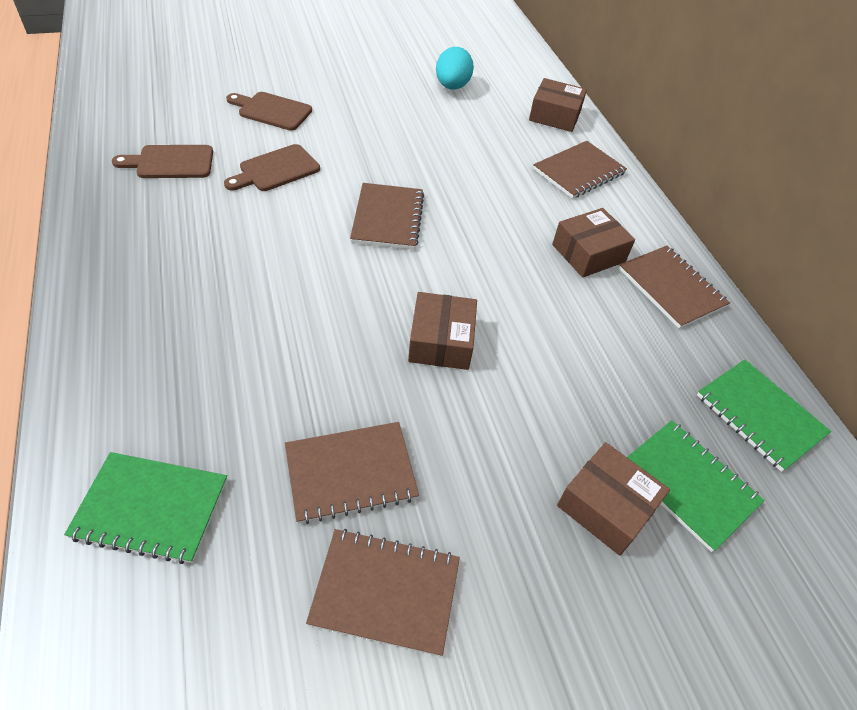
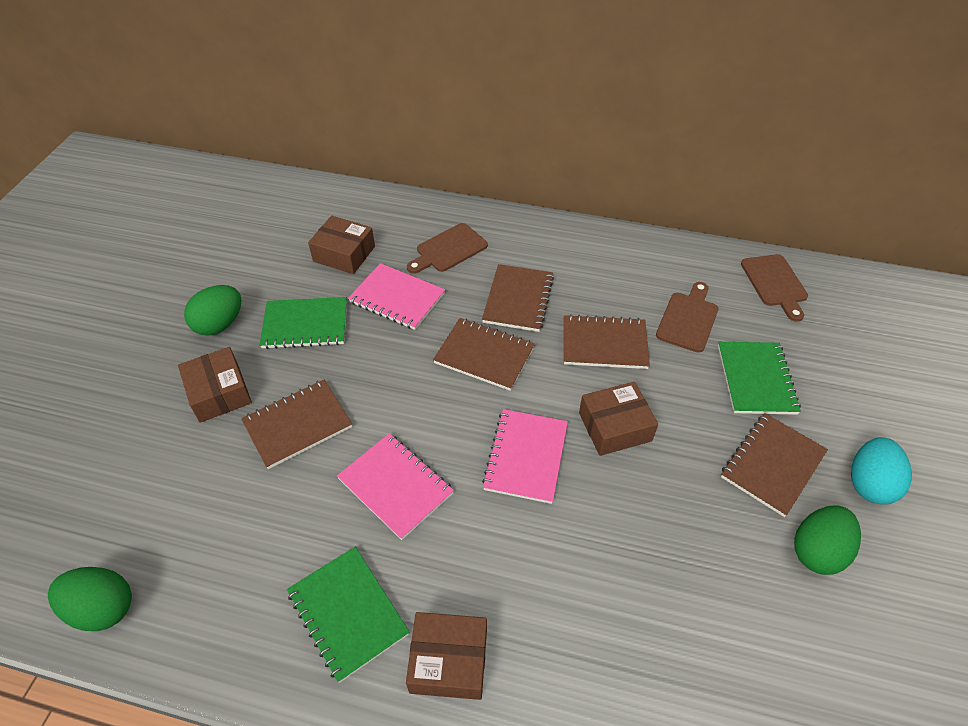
green egg: 0 -> 3
pink notebook: 0 -> 3

